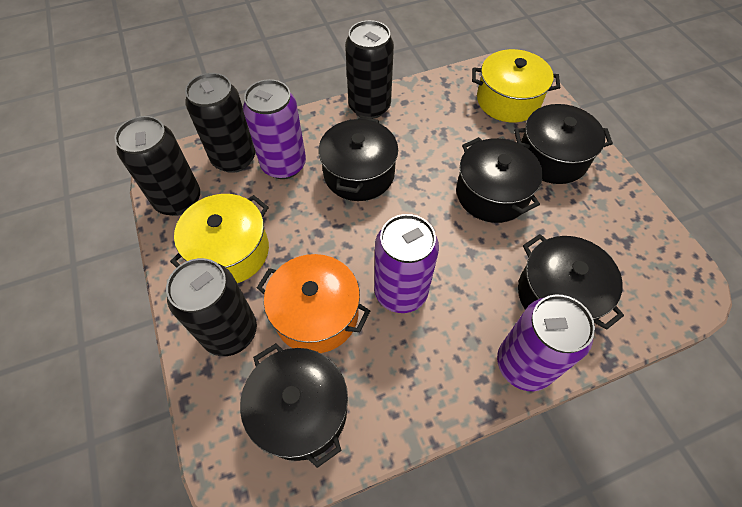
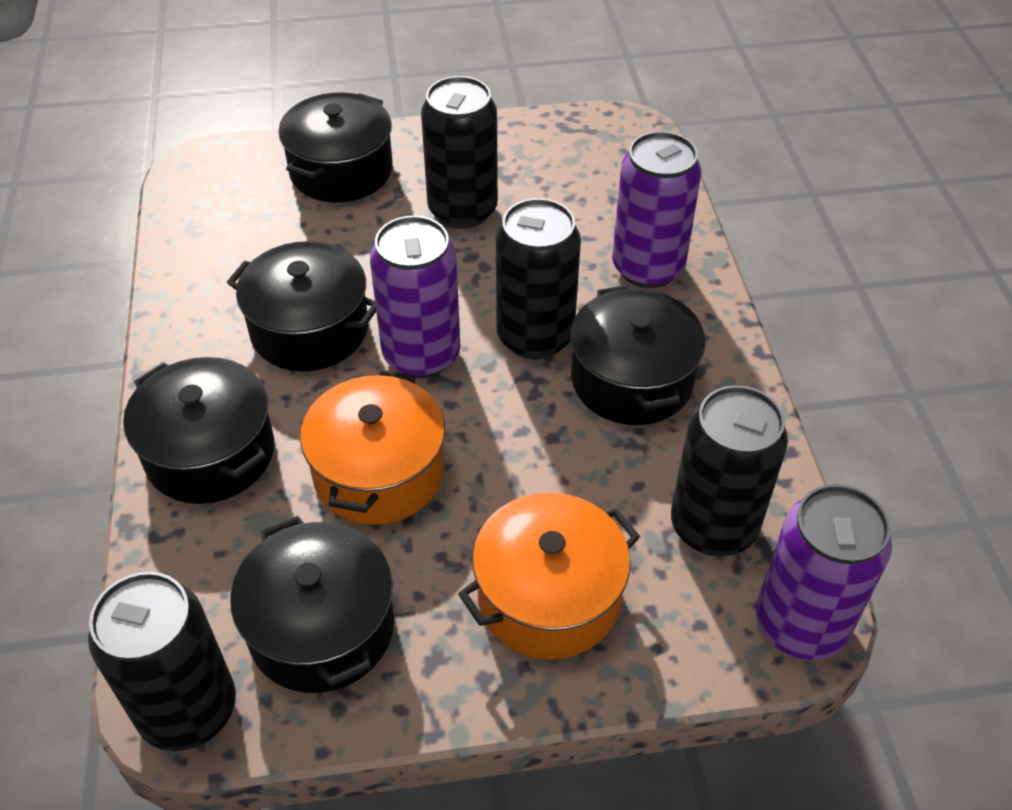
orange pot: 1 -> 2
yellow pot: 2 -> 0

